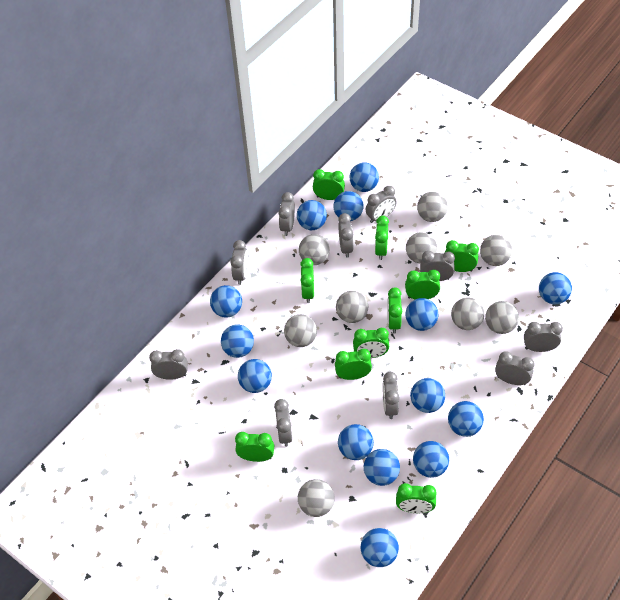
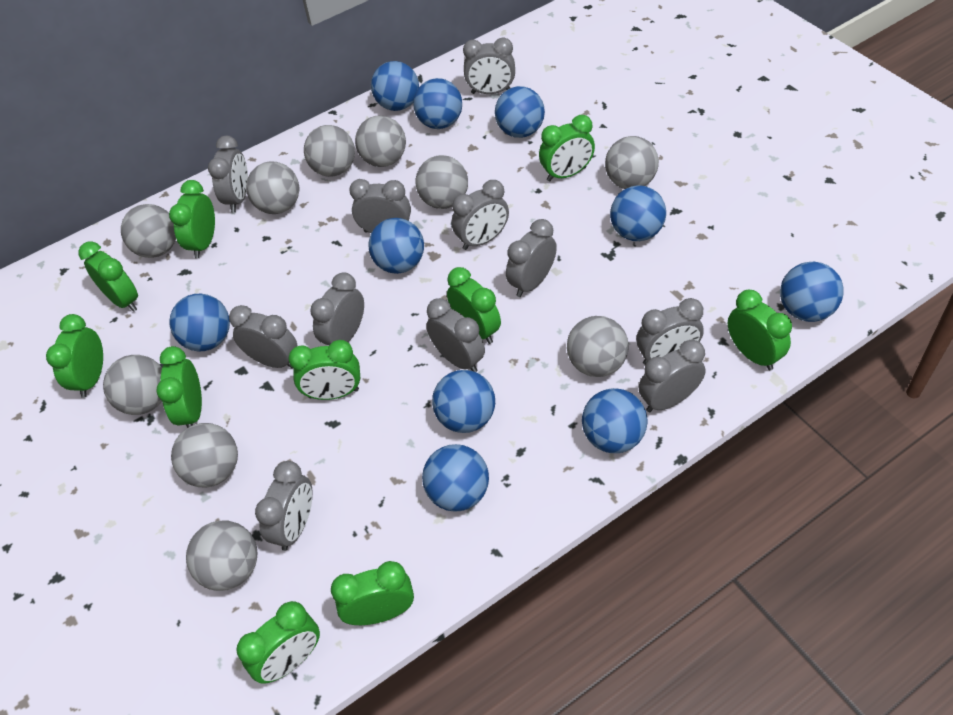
blue ball: 14 -> 10
grey ball: 9 -> 10
grey clock: 10 -> 11

